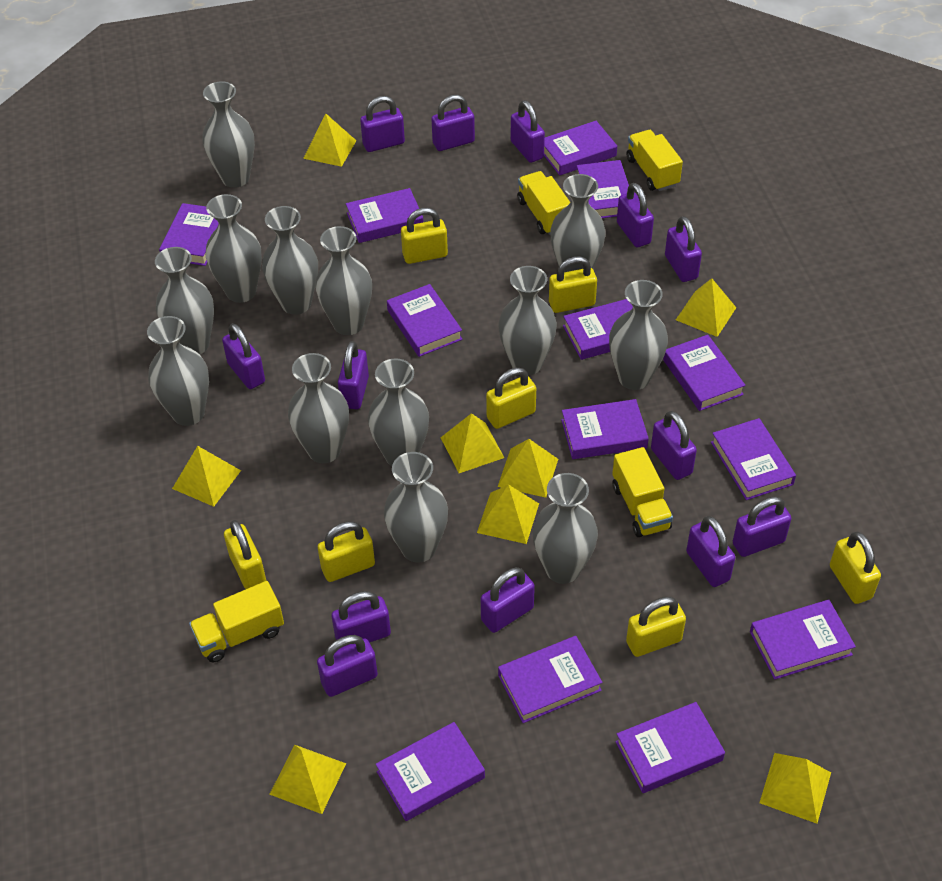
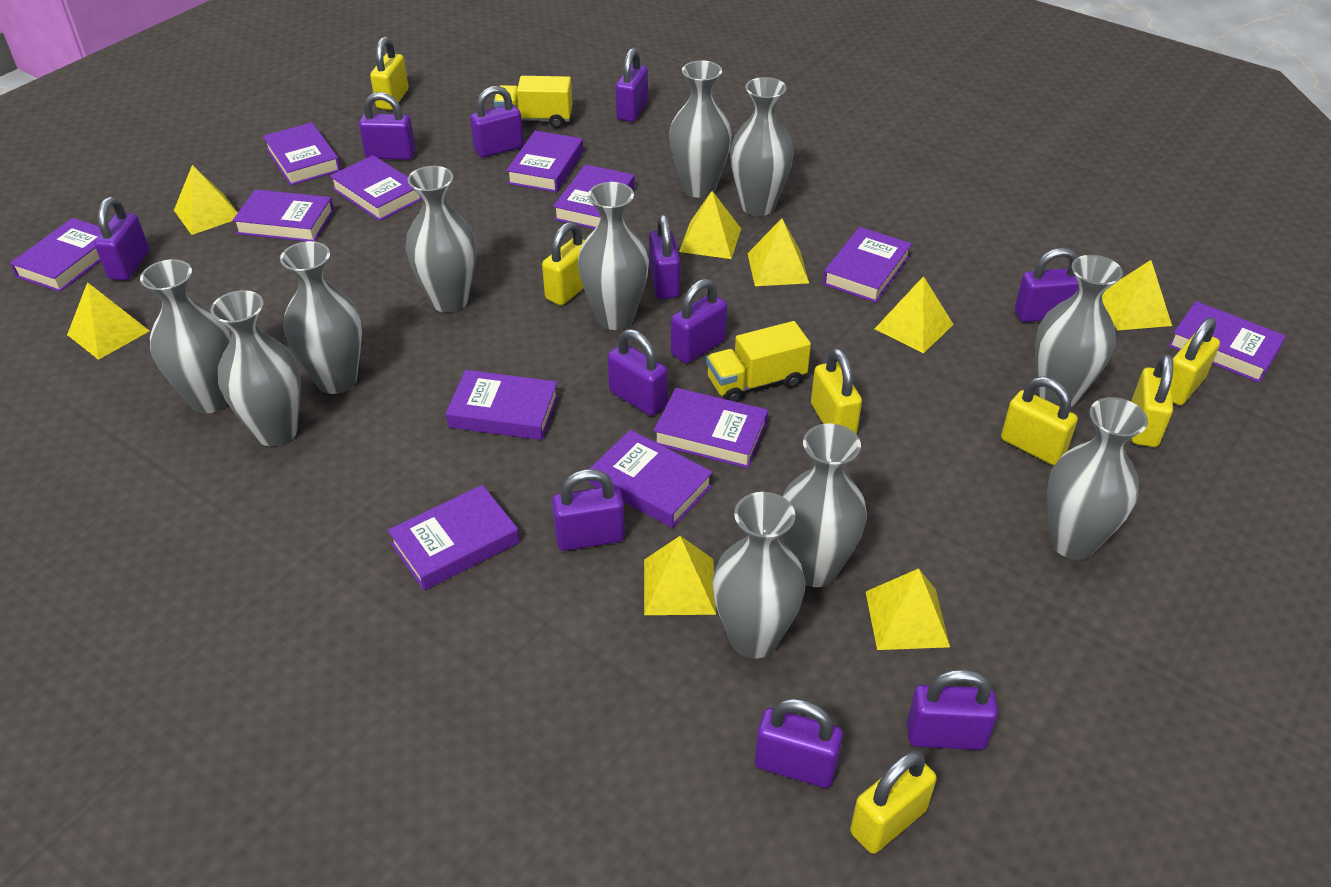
grey vase: 13 -> 11
purple book: 13 -> 12
purple padlock: 13 -> 11
yellow truck: 4 -> 2

